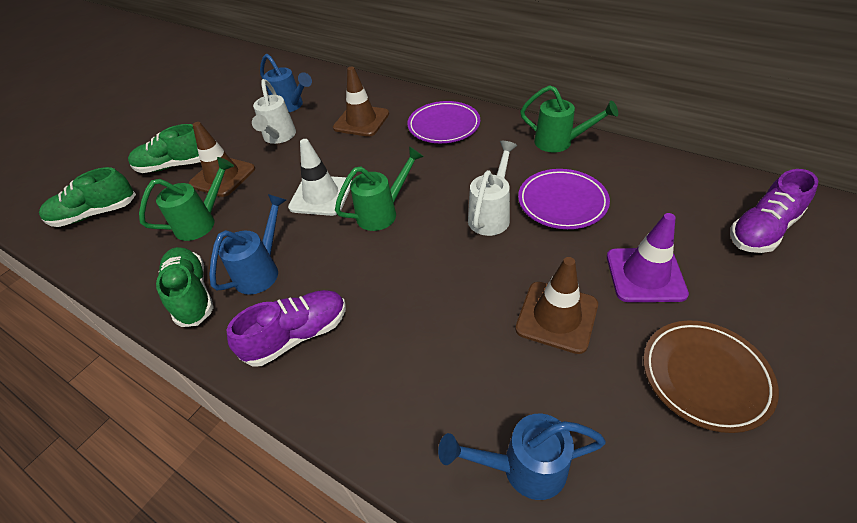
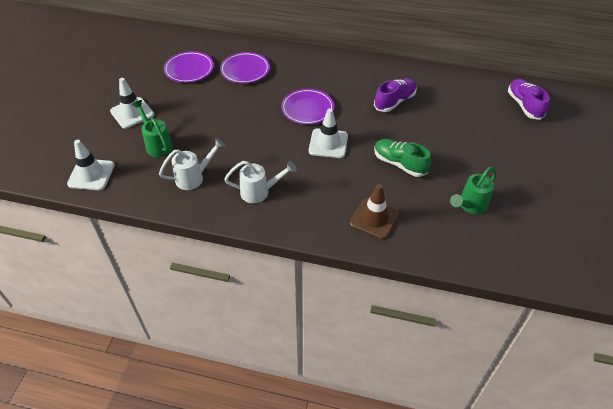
blue watering can: 3 -> 0
brown plate: 1 -> 0
brown traffic cone: 3 -> 1
green shoe: 3 -> 1
green watering can: 3 -> 2
purple plate: 2 -> 3
purple traffic cone: 1 -> 0
white traffic cone: 1 -> 3

